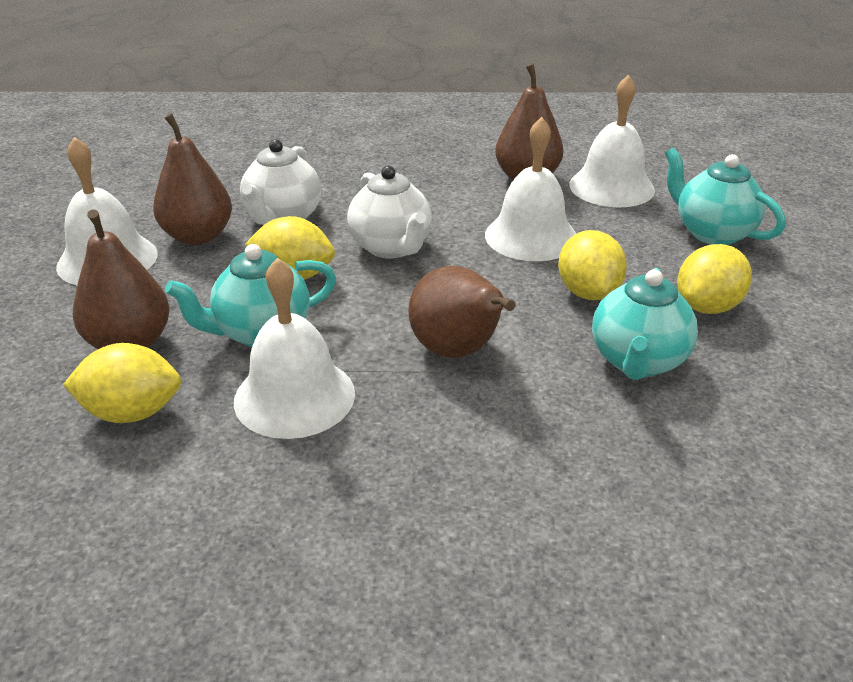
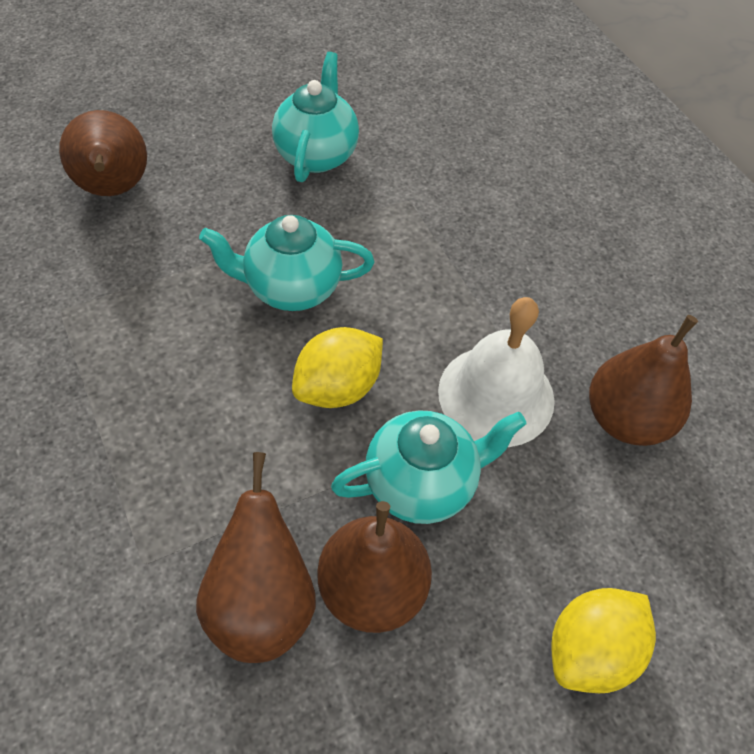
white bell: 4 -> 1
white teapot: 2 -> 0
yellow lemon: 4 -> 2

